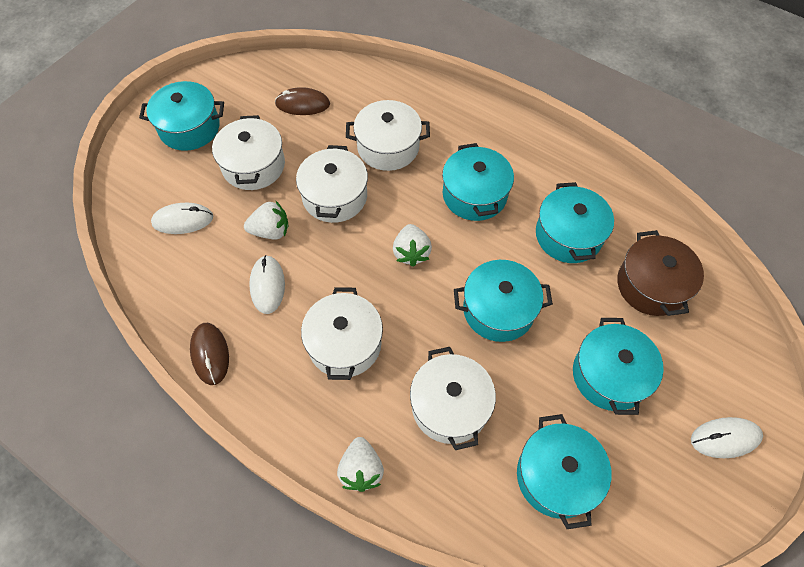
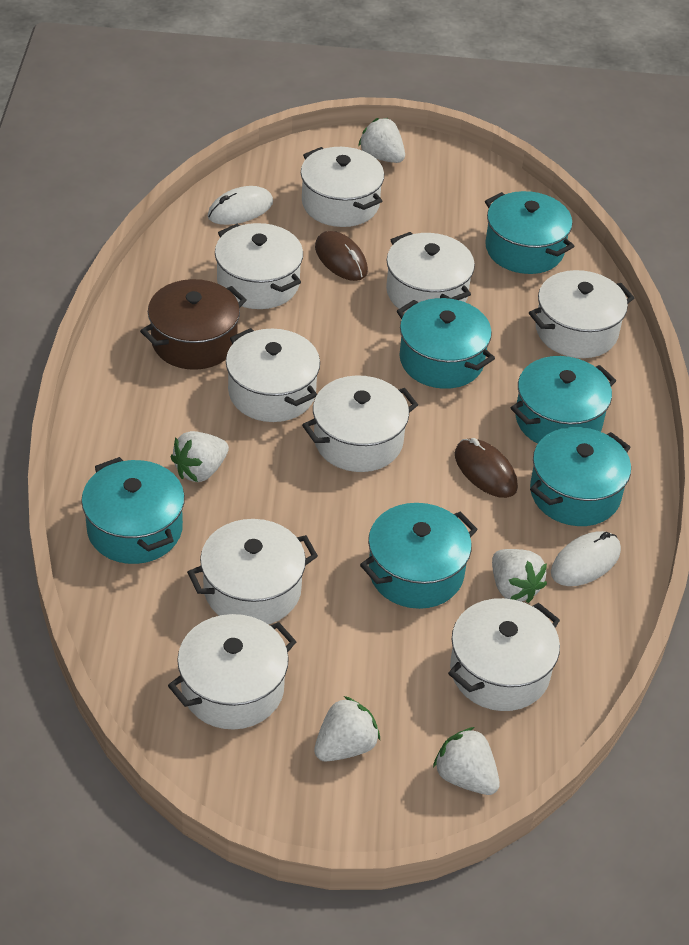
white mouse: 3 -> 2
white pot: 5 -> 9
white strawberry: 3 -> 5

